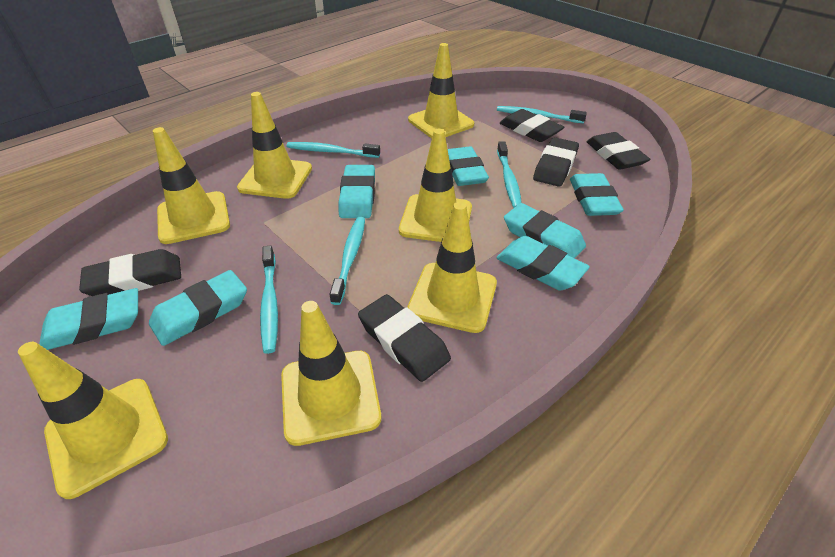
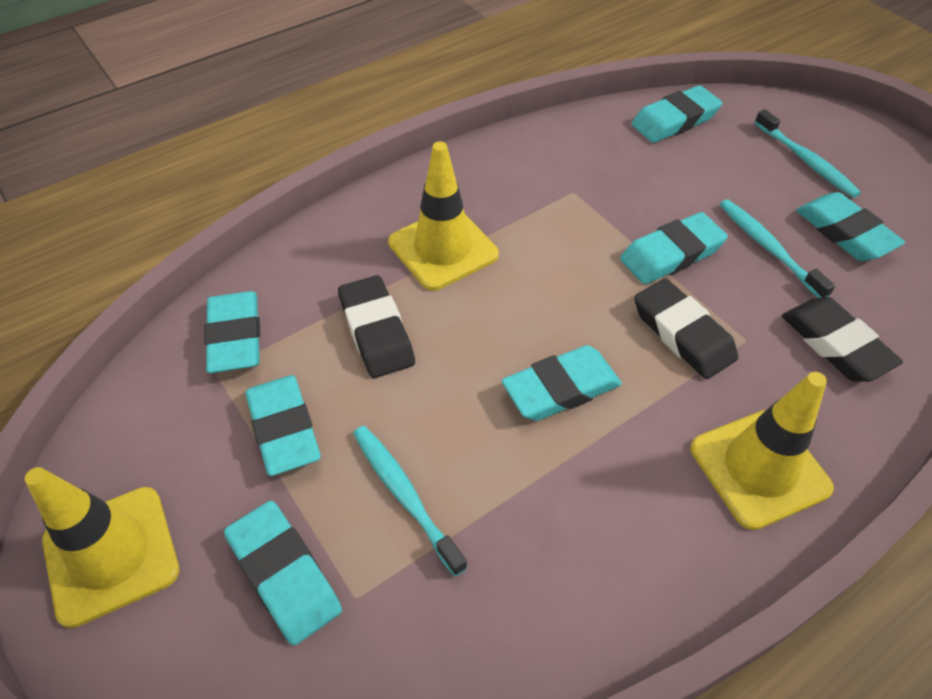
black eraser: 5 -> 3
turquoise toothbrush: 5 -> 3
yellow traffic cone: 7 -> 3

